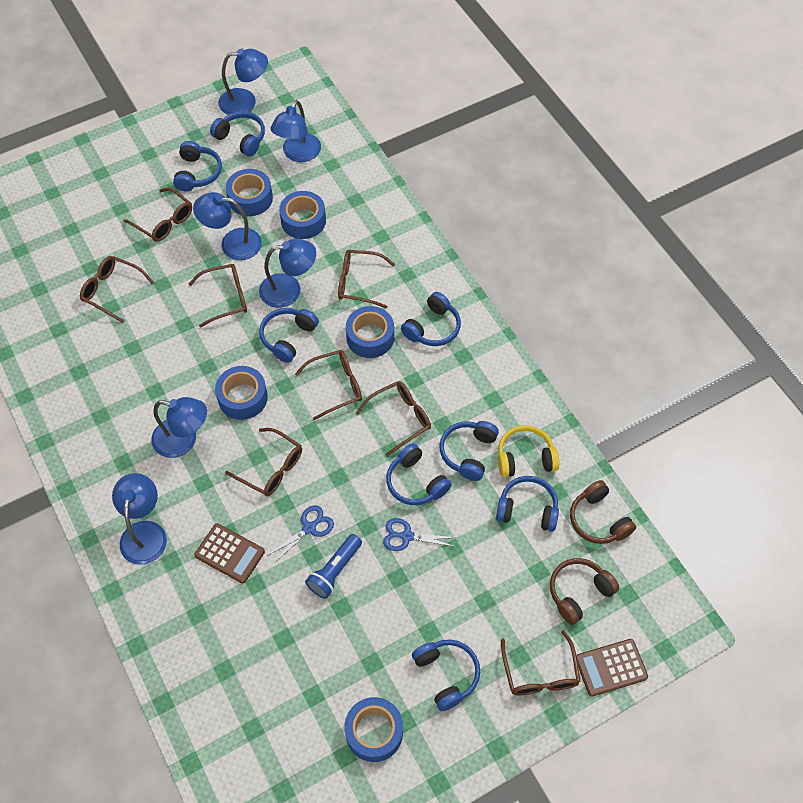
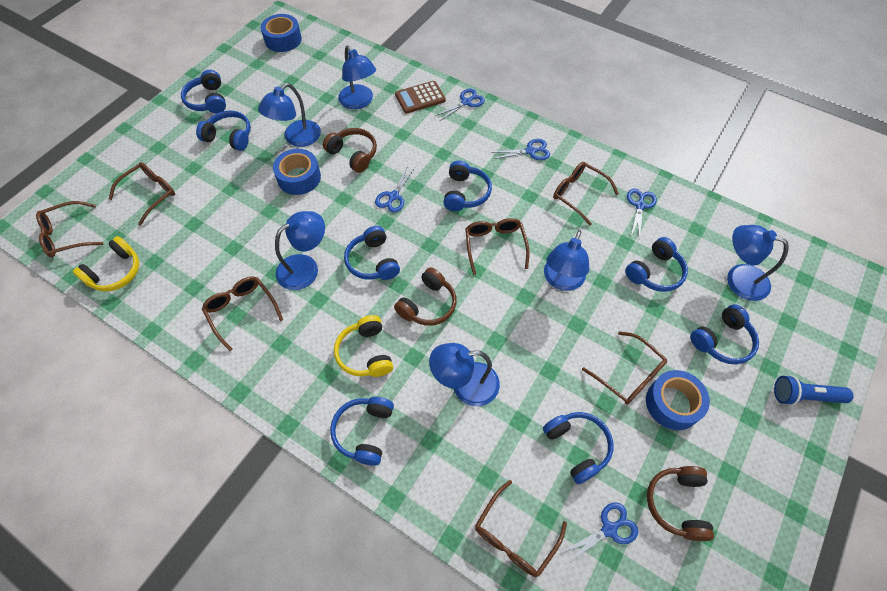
blue scissors: 2 -> 5
blue tape: 5 -> 3
brown calculator: 2 -> 1
brown glasses: 8 -> 7
brown headphones: 2 -> 3
yellow headphones: 1 -> 2

